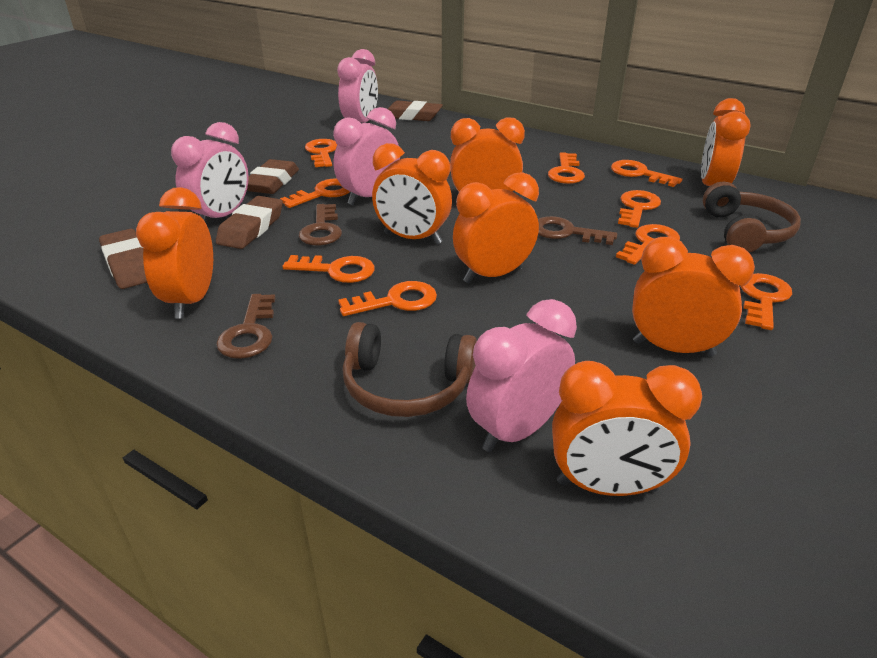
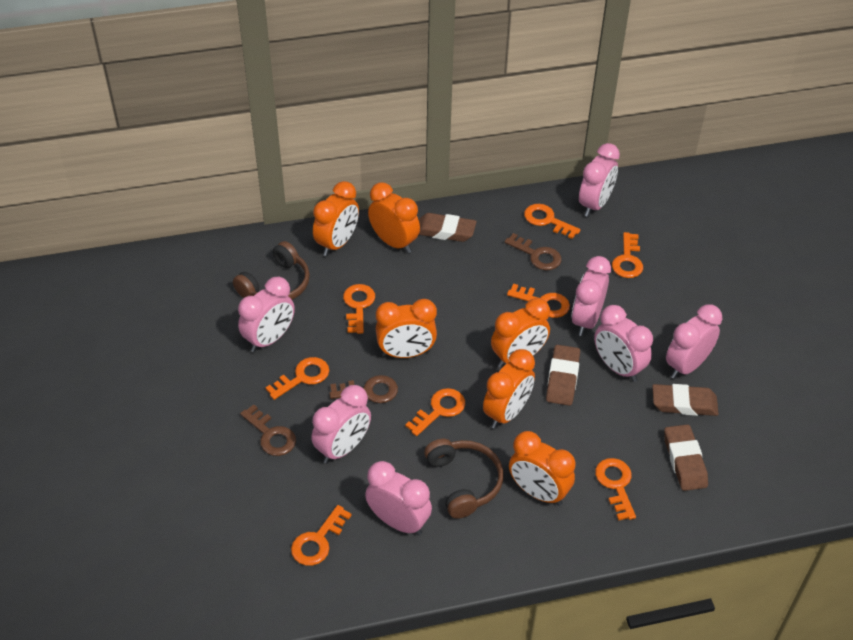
orange clock: 7 -> 6
orange key: 9 -> 8
pink clock: 4 -> 7

